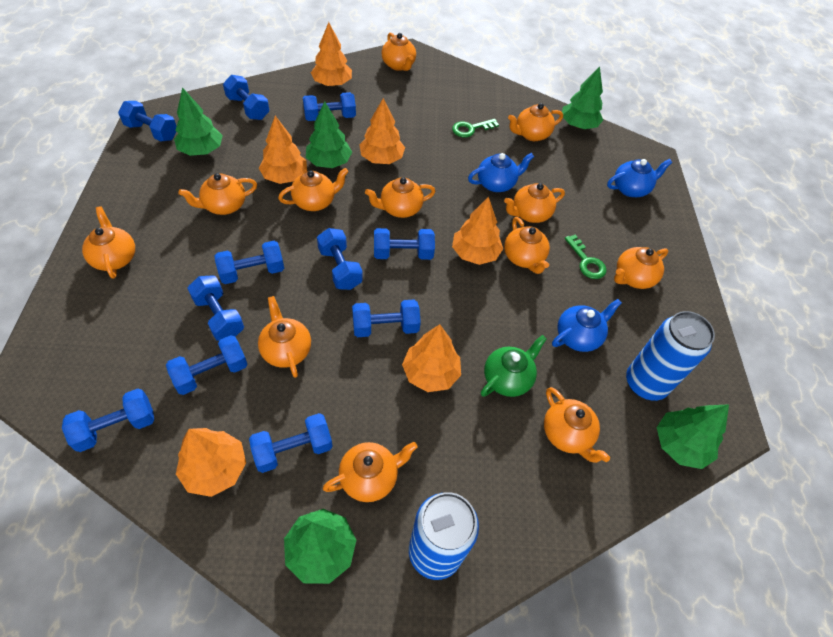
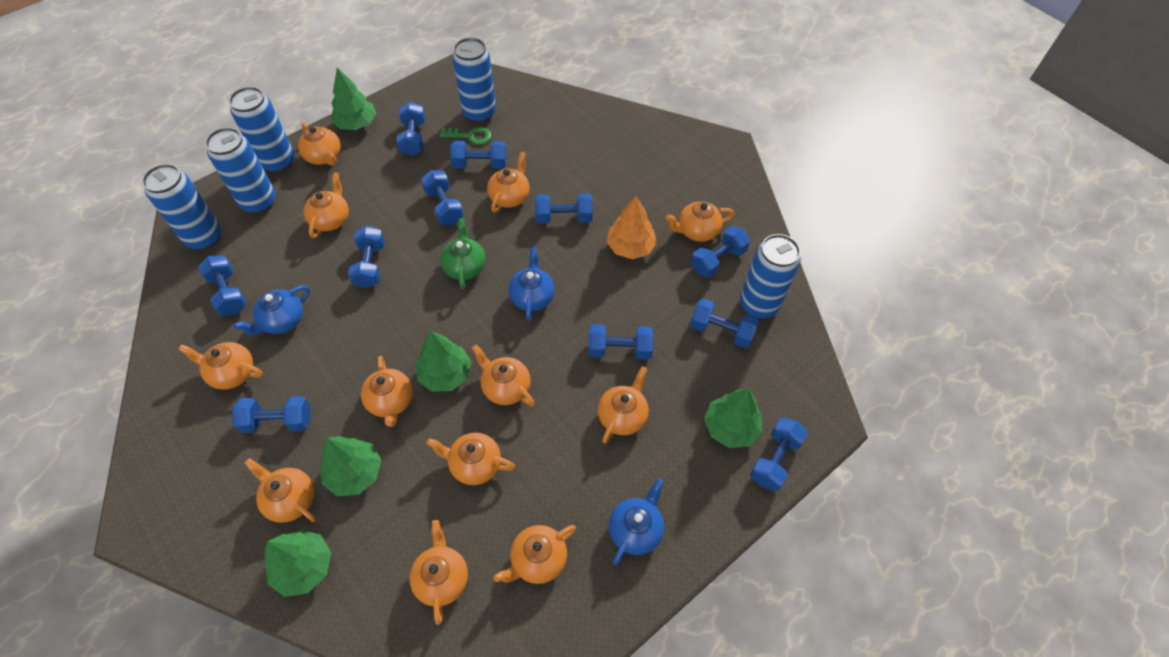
blue can: 2 -> 5
green key: 2 -> 1
orange tree: 6 -> 1

